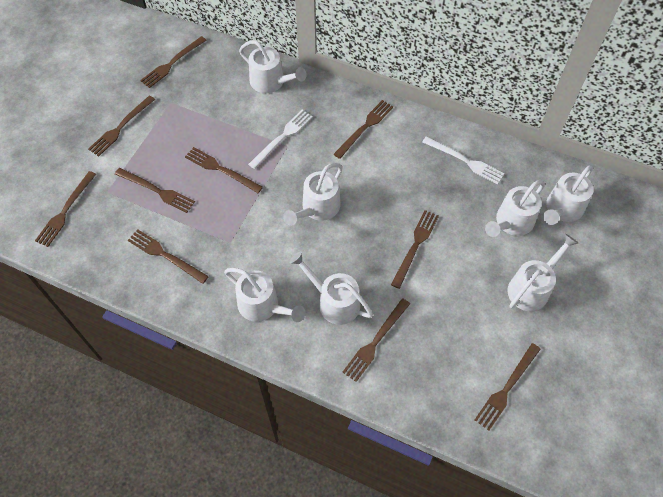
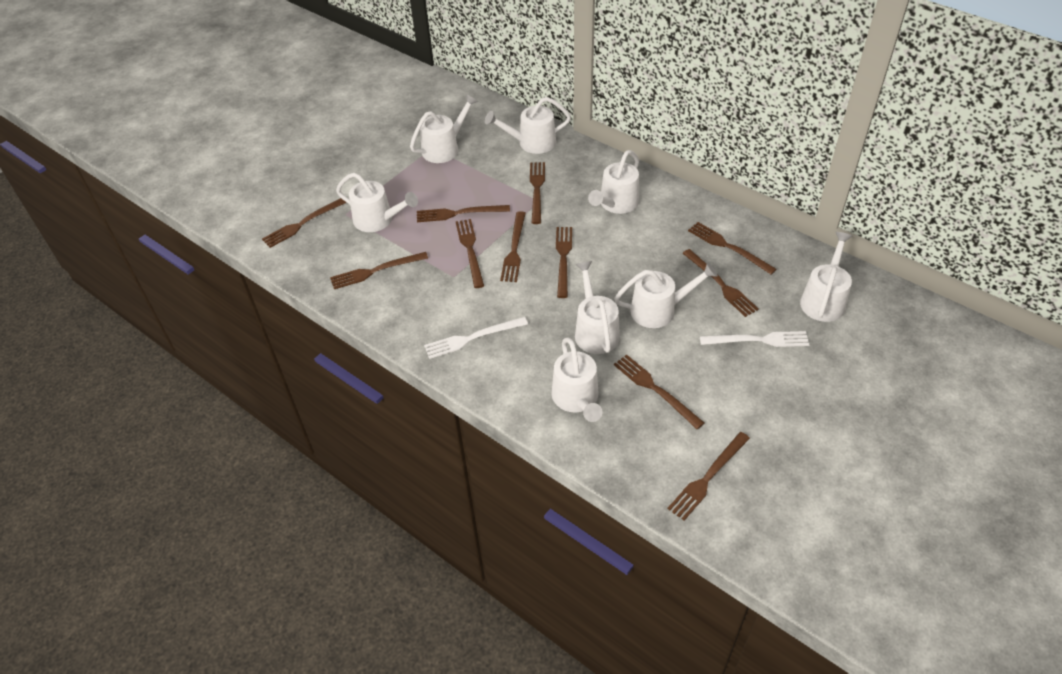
brown fork: 10 -> 11
white watering can: 7 -> 8

